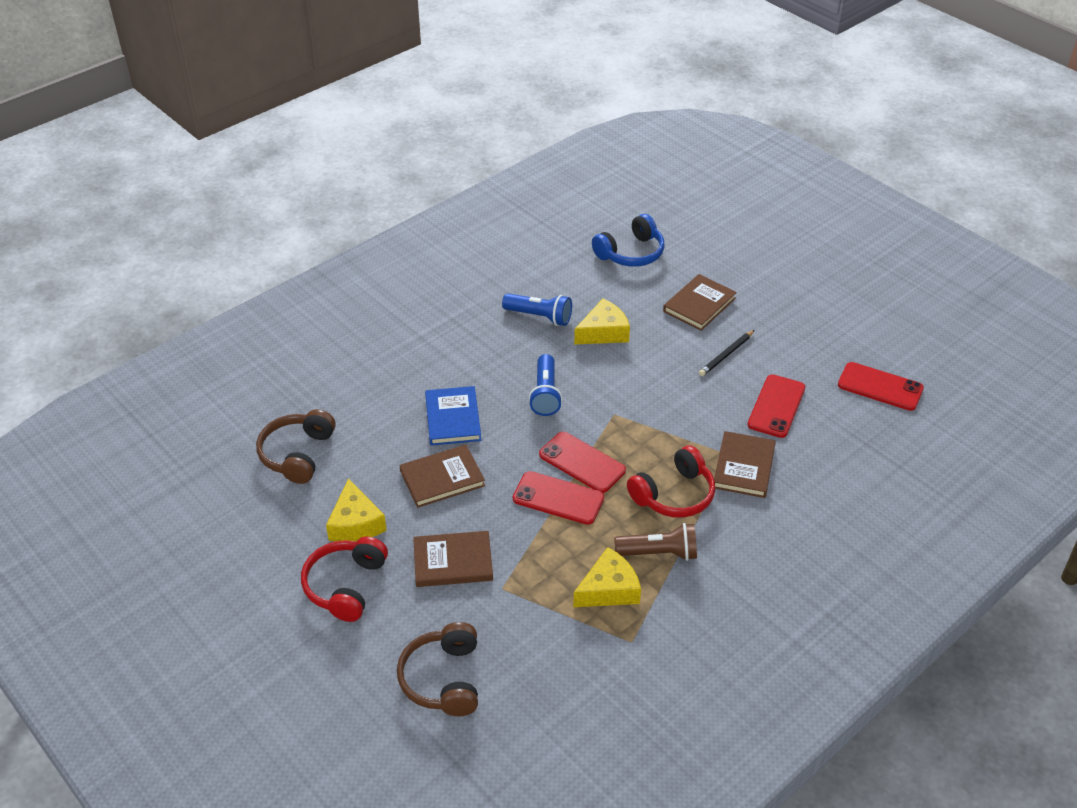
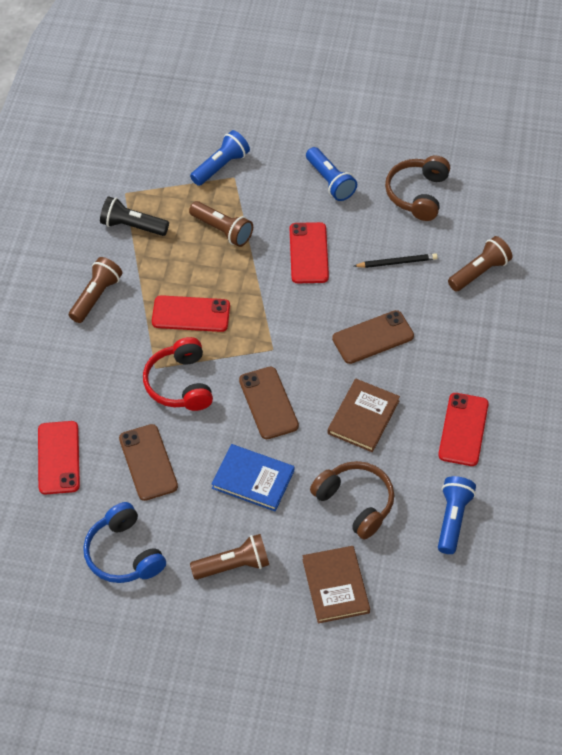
black flashlight: 0 -> 1
blue flashlight: 2 -> 3
brown book: 4 -> 2
brown flashlight: 1 -> 4
brown phone: 0 -> 3
red headphones: 2 -> 1
yellow cheese: 3 -> 0

